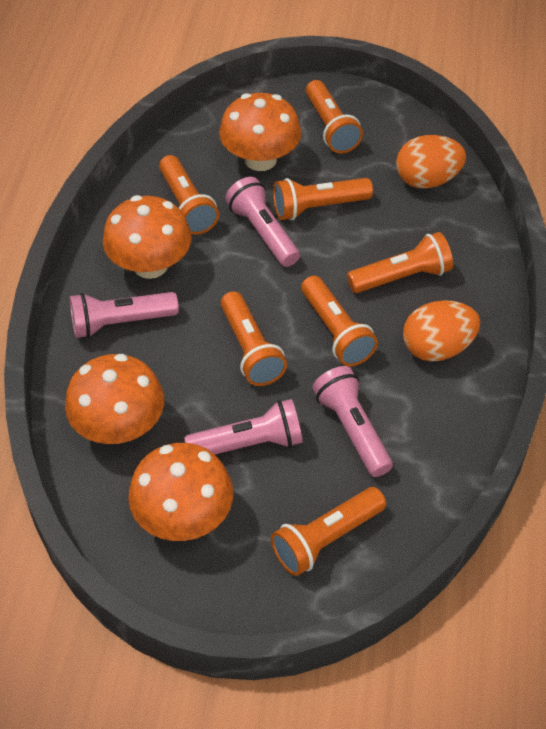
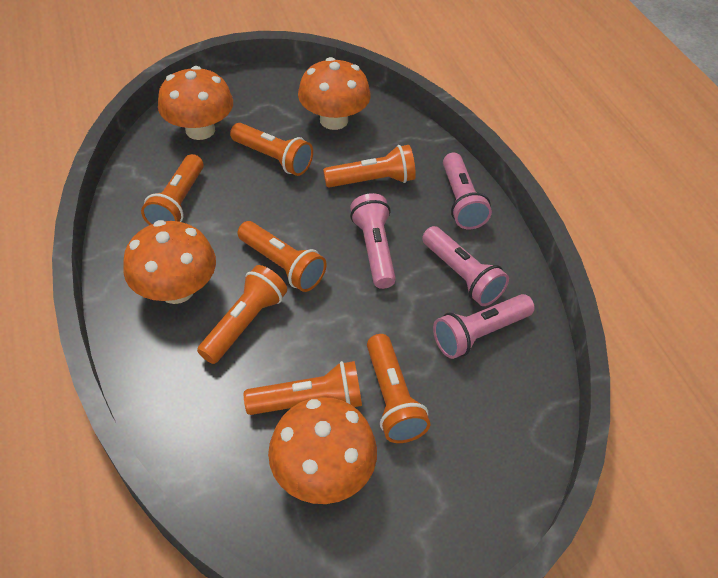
orange egg: 2 -> 0

